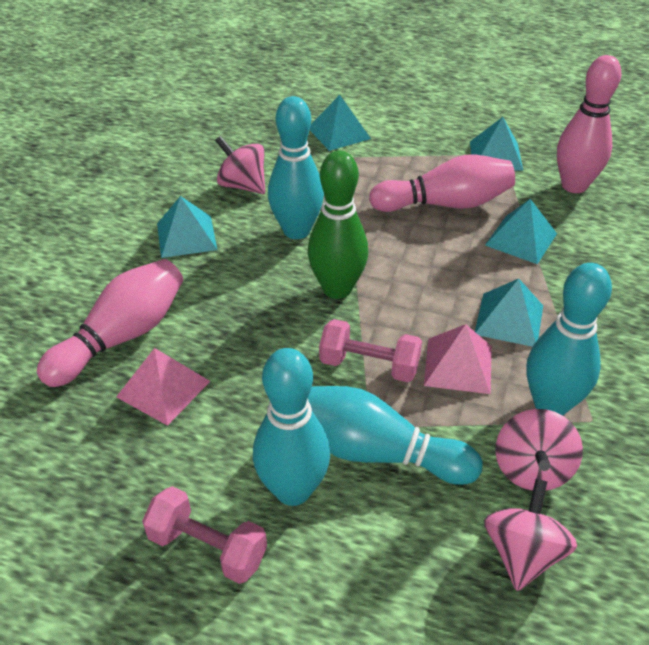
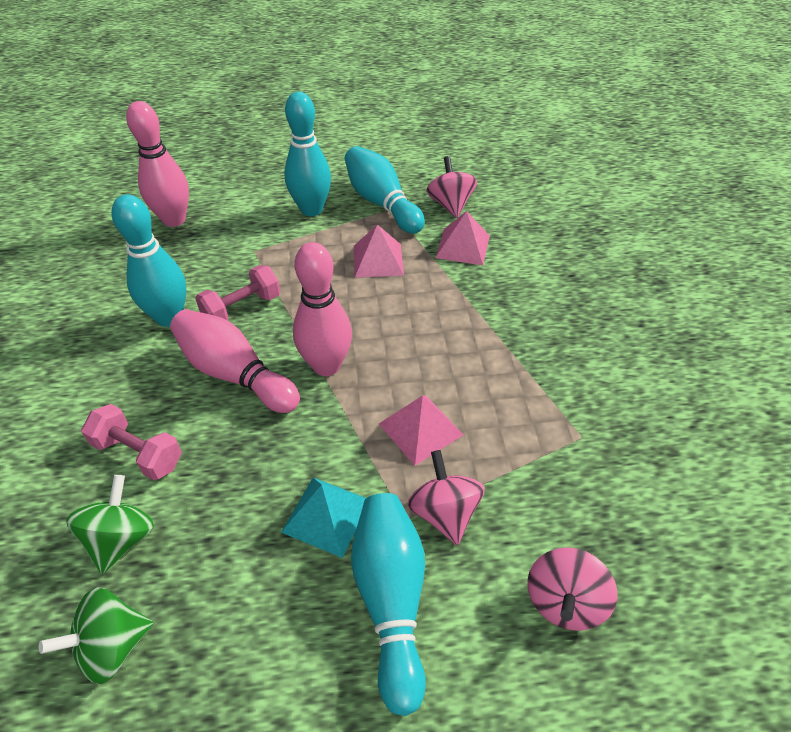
green bowling pin: 1 -> 0
green spinning top: 0 -> 2
pink pyramid: 2 -> 3
turquoise pyramid: 5 -> 1

